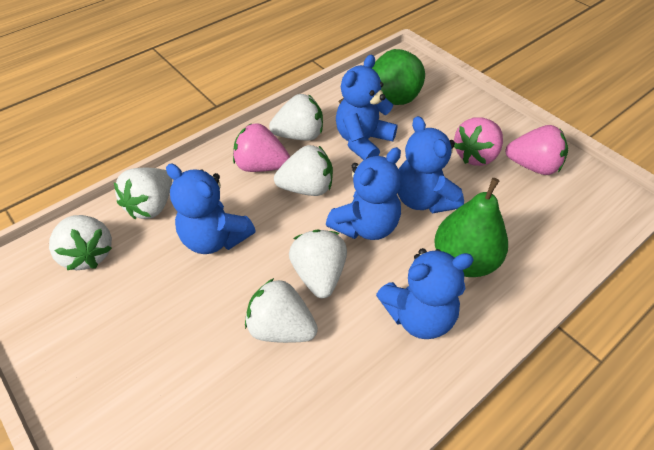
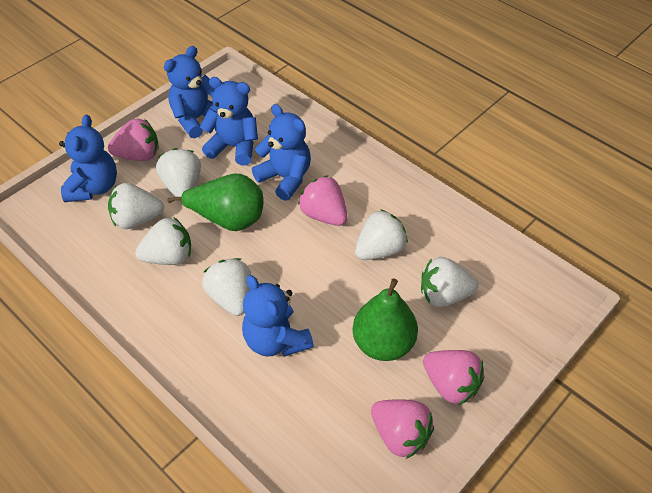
pink strawberry: 3 -> 4

